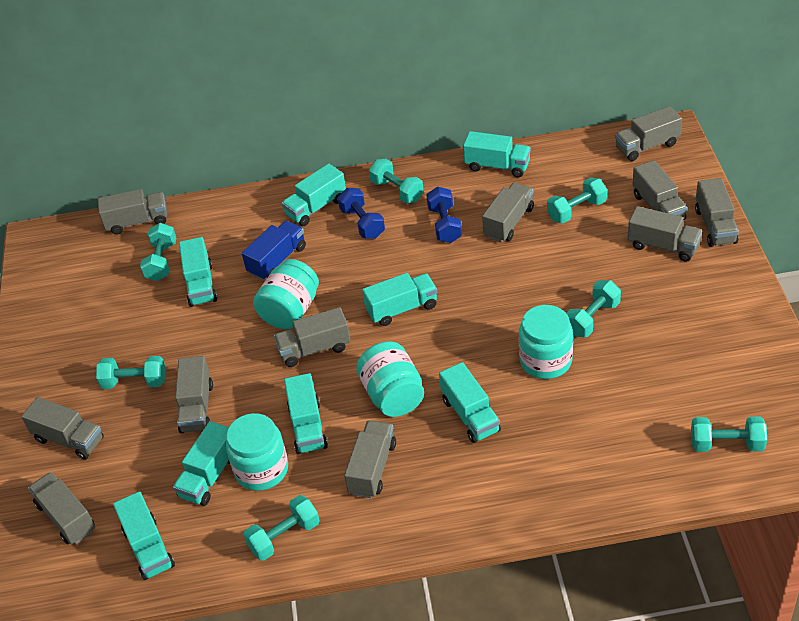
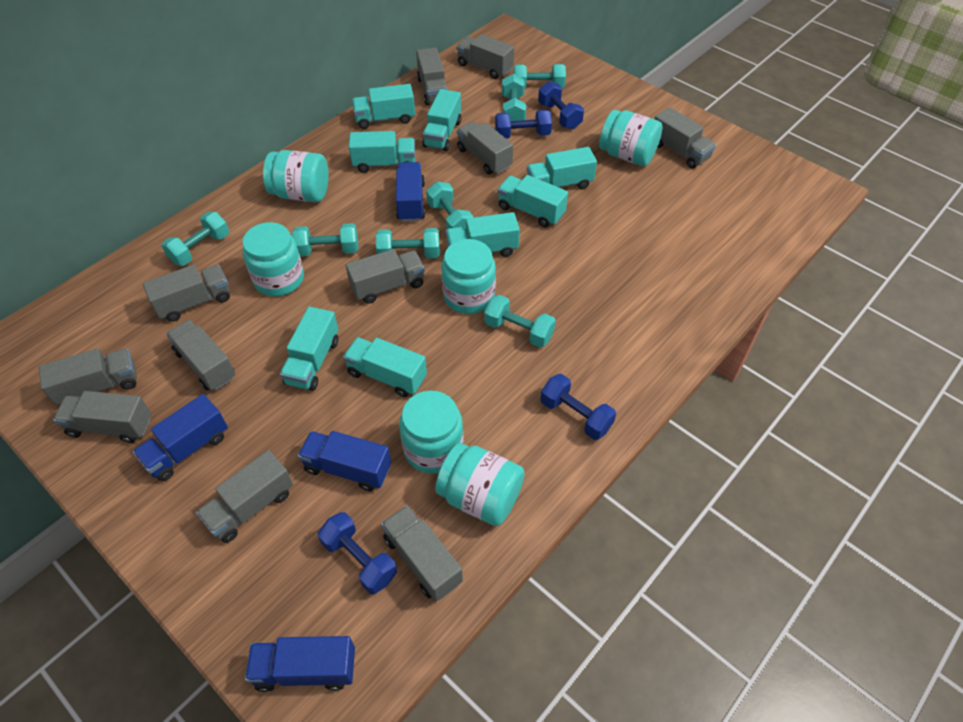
blue dumbbell: 2 -> 4
blue truck: 1 -> 4
turquoise jar: 4 -> 6

